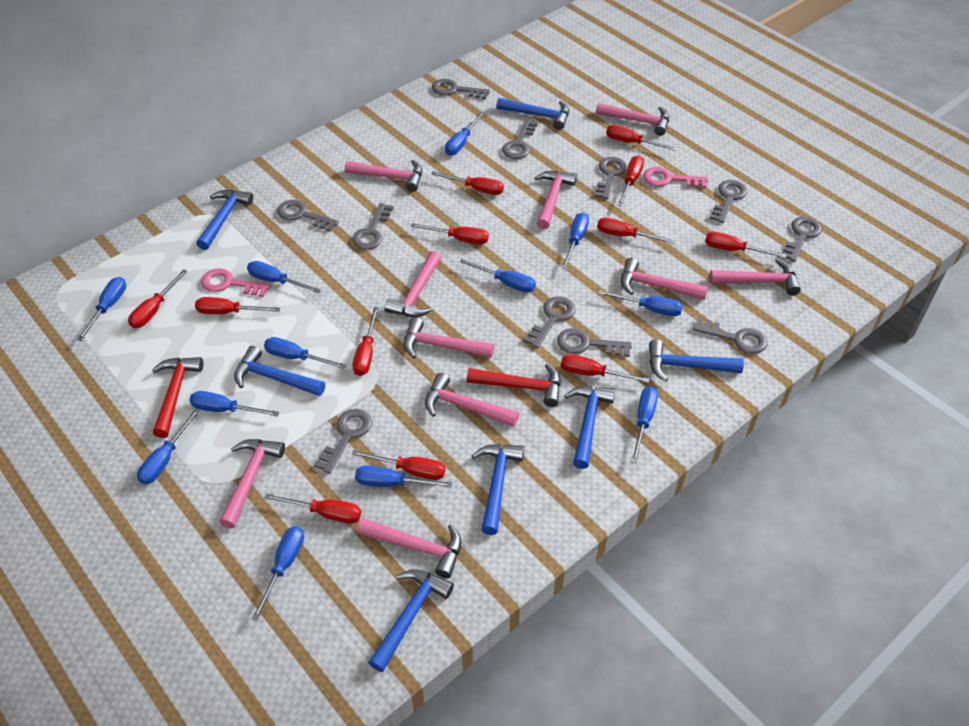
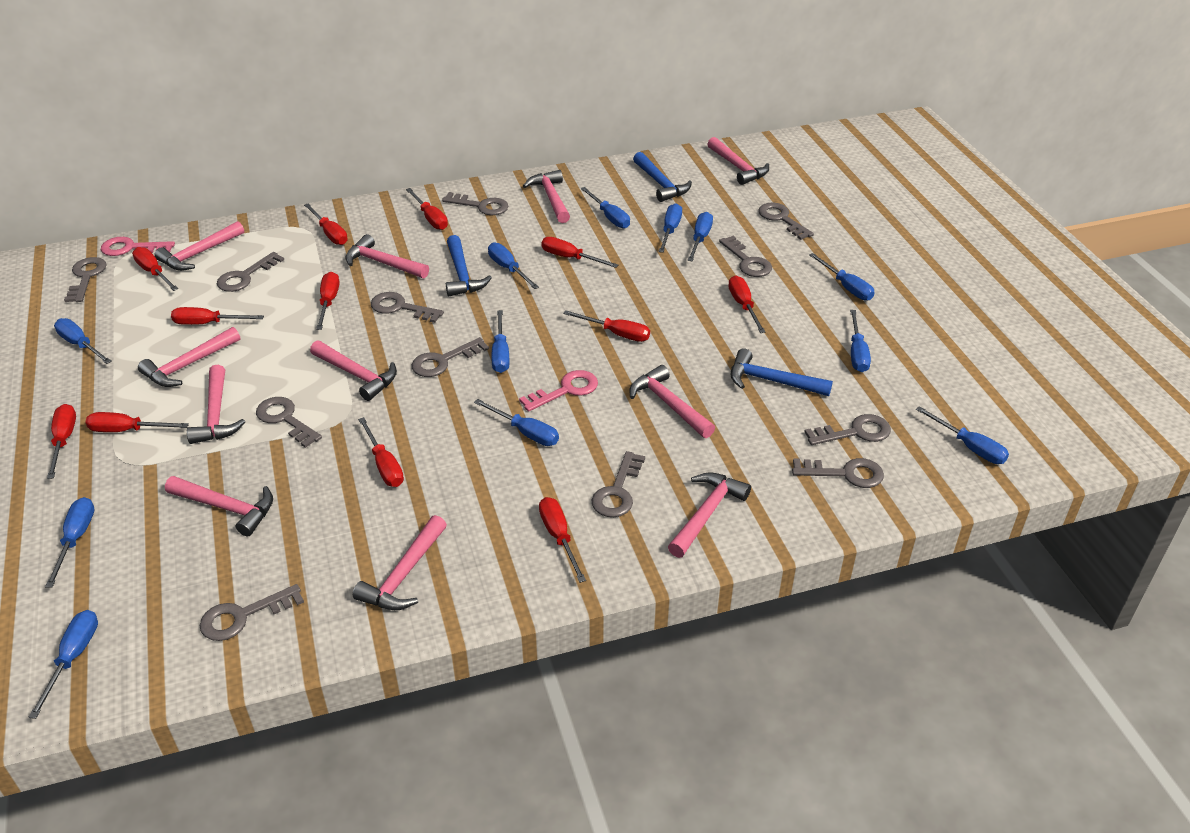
blue hammer: 7 -> 3
grey key: 11 -> 12
pink hammer: 10 -> 11
red hammer: 2 -> 0

